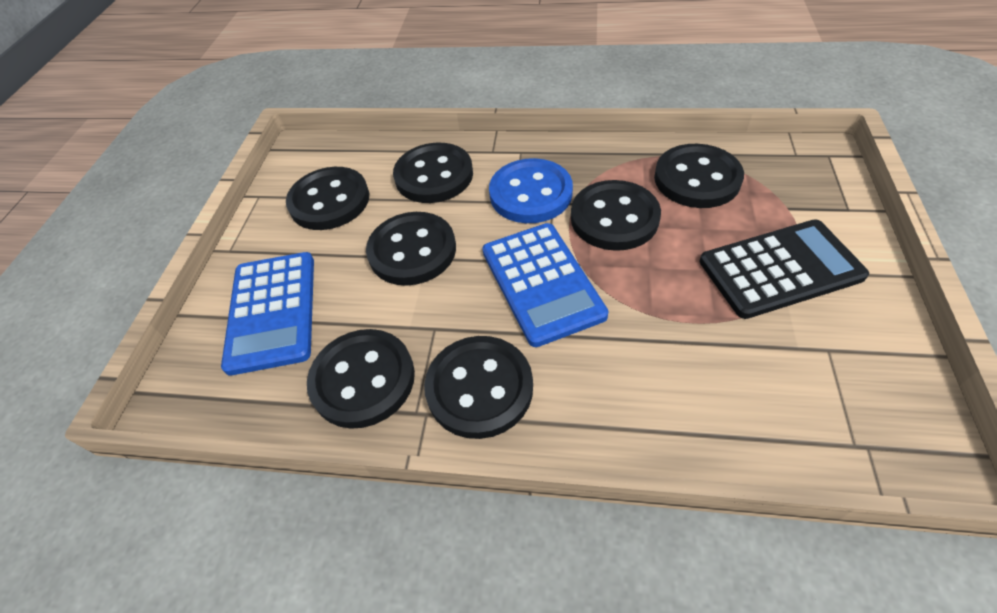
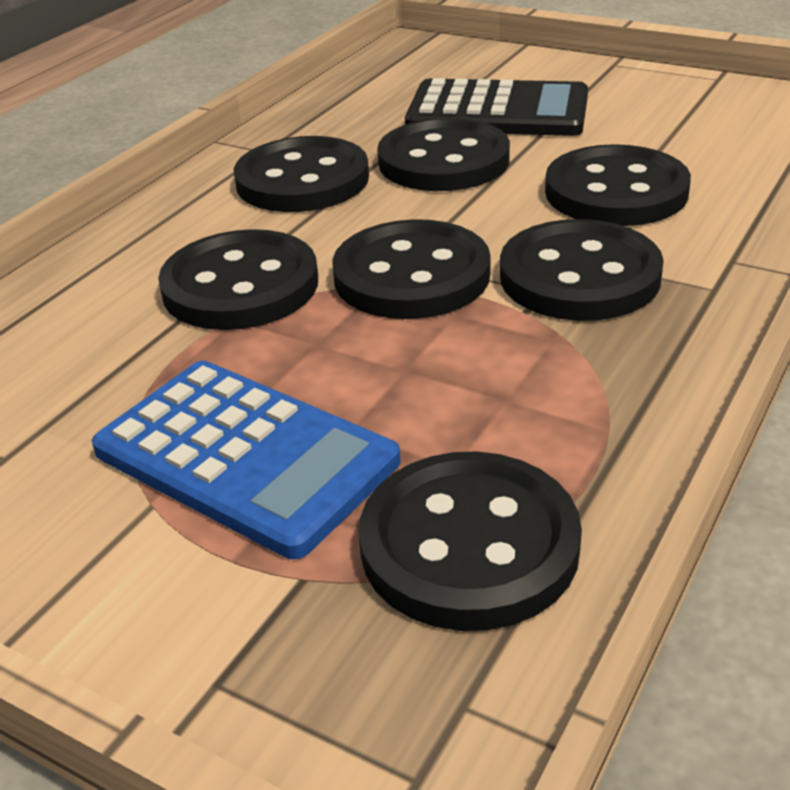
blue button: 1 -> 0
blue calculator: 2 -> 1

